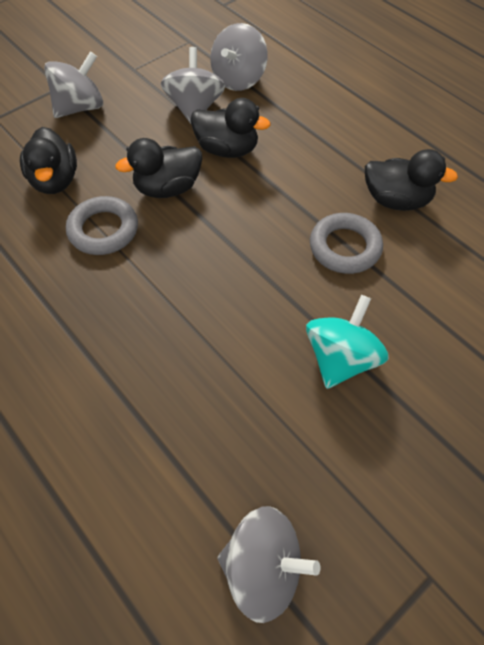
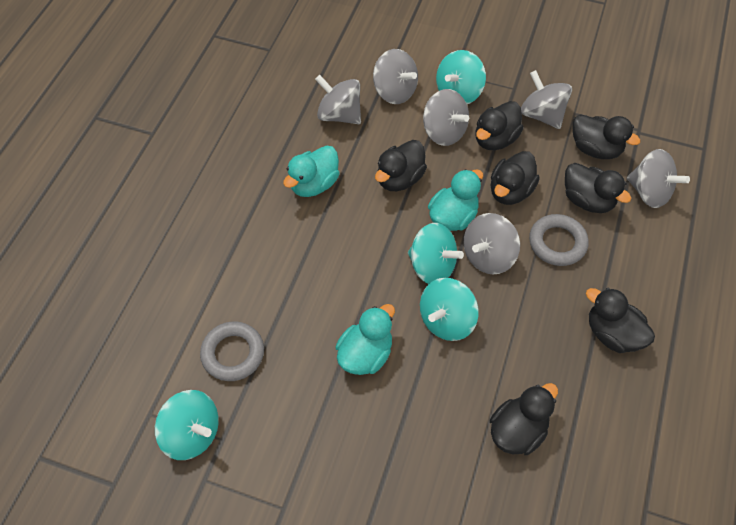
black duck: 4 -> 7
grey spinning top: 4 -> 6
turquoise duck: 0 -> 3
turquoise spinning top: 1 -> 4

